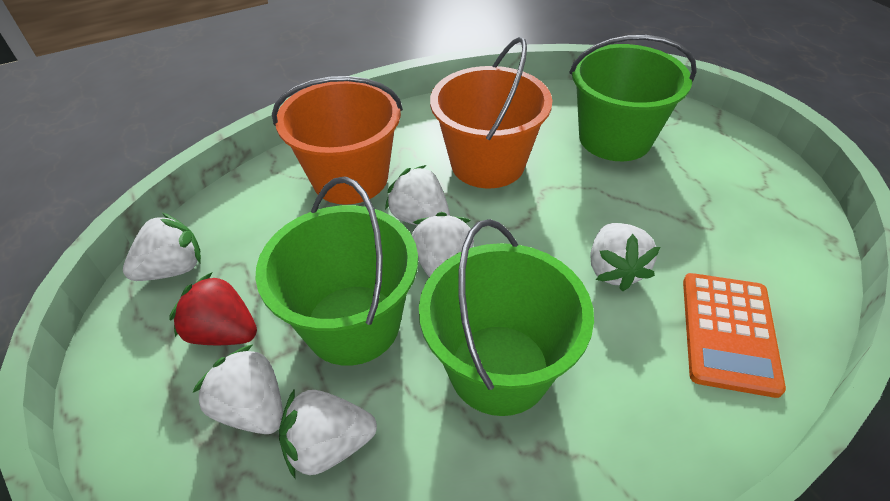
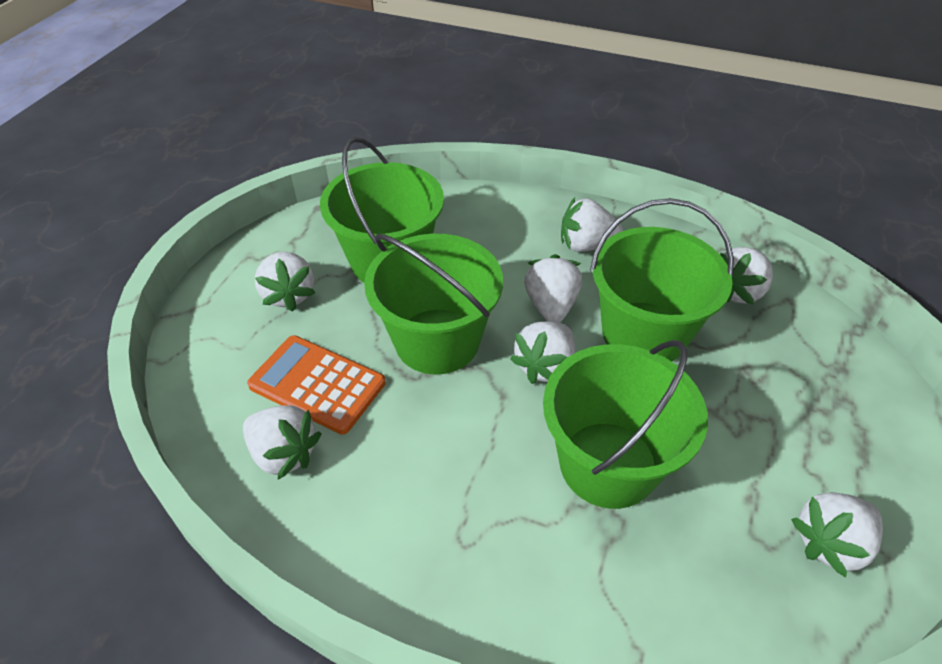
green bucket: 3 -> 4
orange bucket: 2 -> 0
red strawberry: 1 -> 0
white strawberry: 6 -> 7

